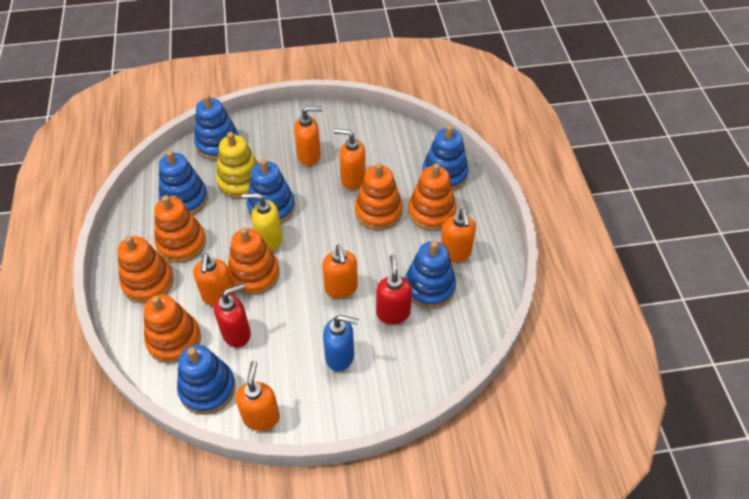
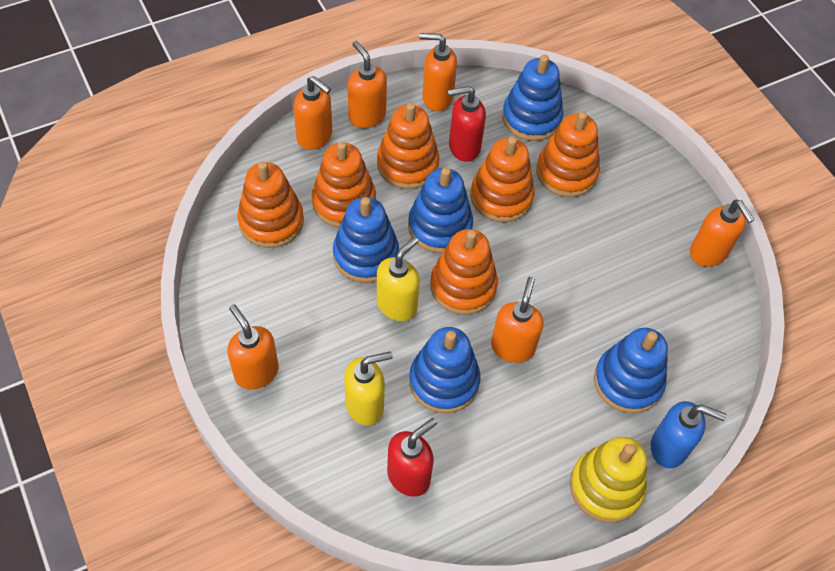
blue stacking toy: 6 -> 5
yellow soap dispenser: 1 -> 2

